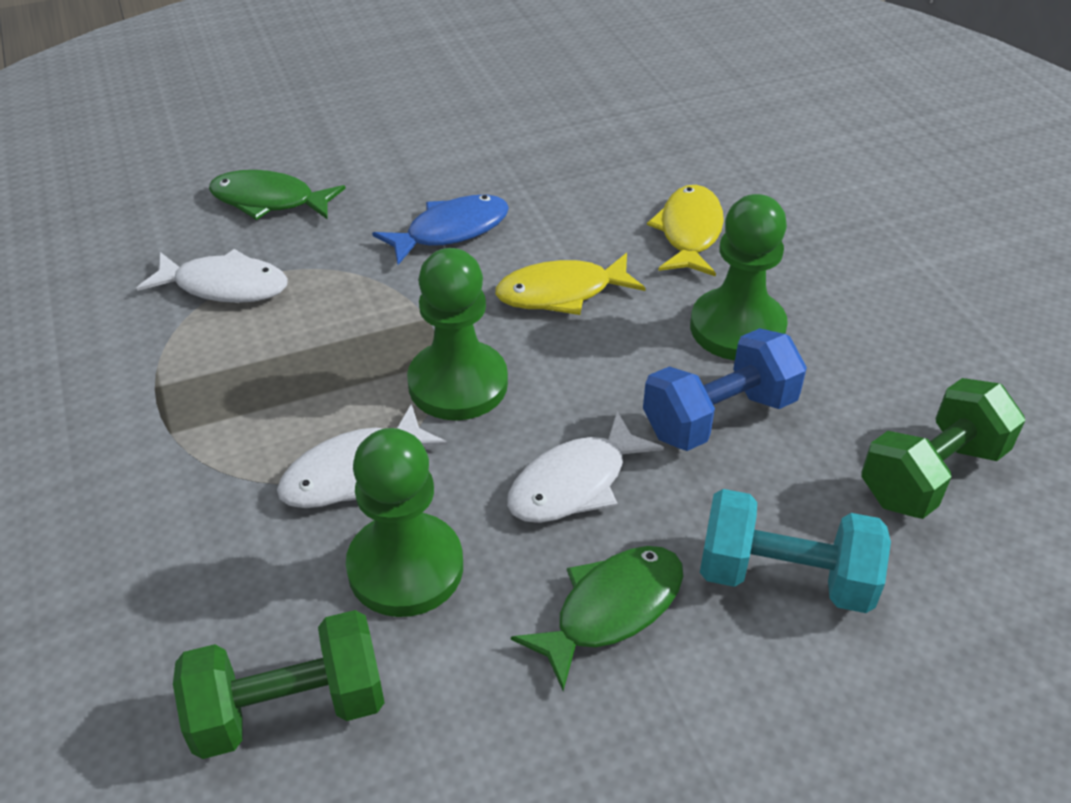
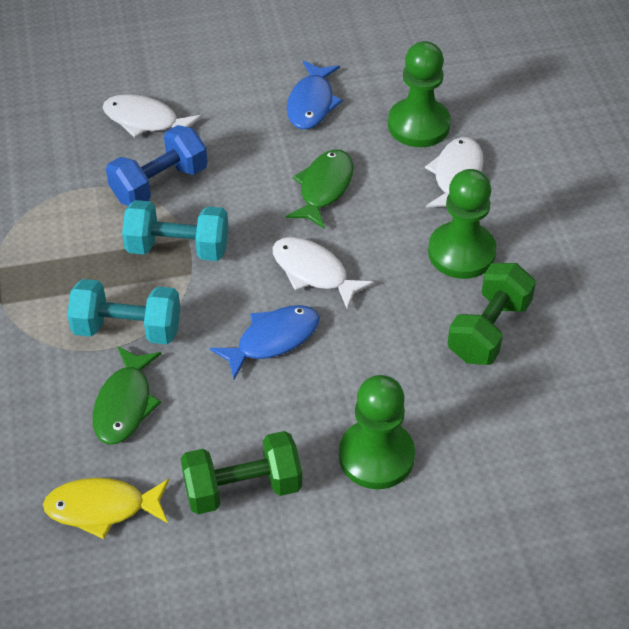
blue fish: 1 -> 2
turquoise dumbbell: 1 -> 2
yellow fish: 2 -> 1

